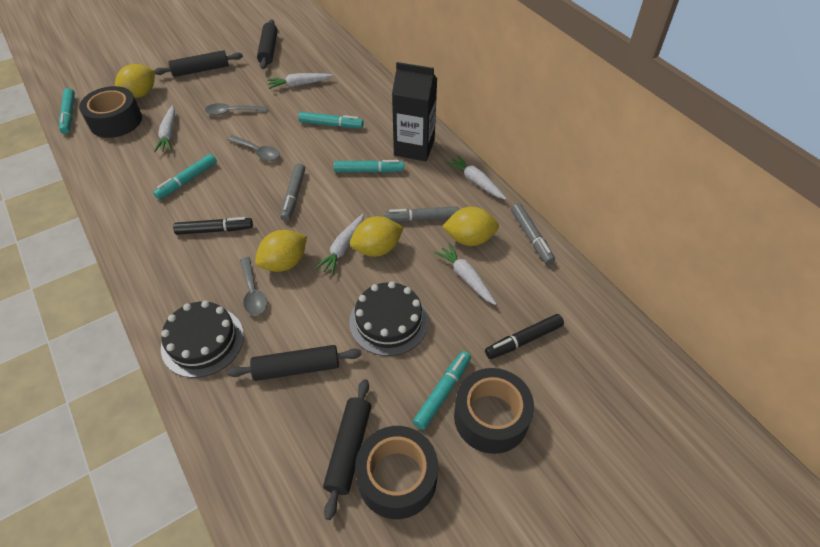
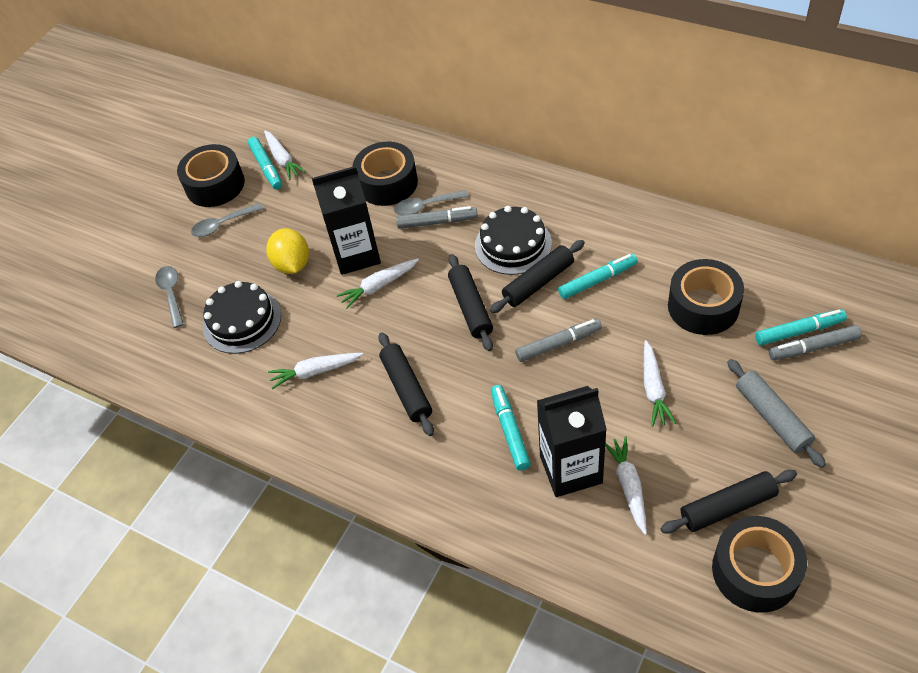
black carton: 1 -> 2
black marker: 2 -> 0
black tape: 3 -> 4
grey rolling pin: 0 -> 1
turquoise marker: 5 -> 4
yellow lemon: 4 -> 1

